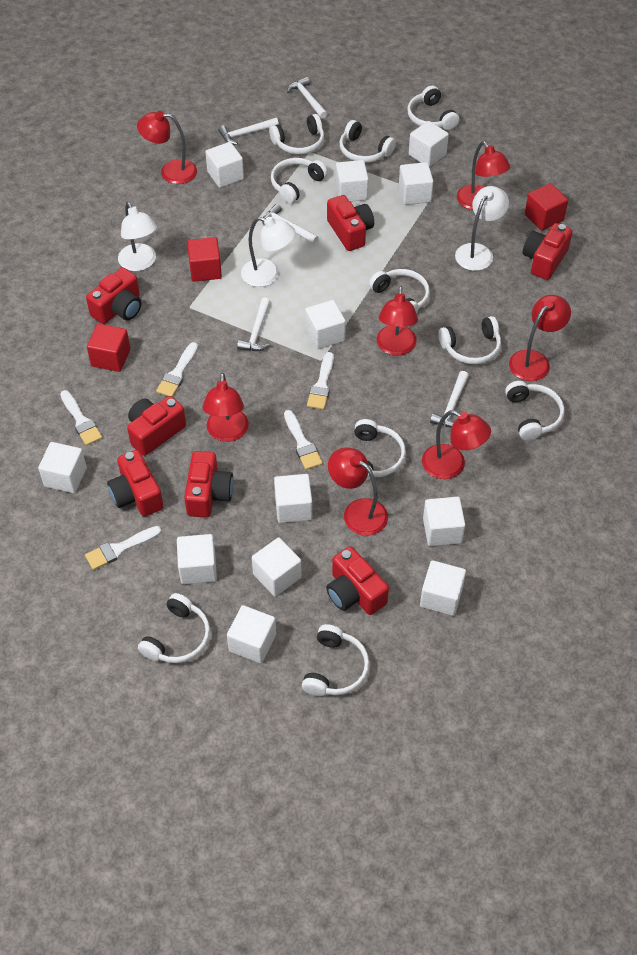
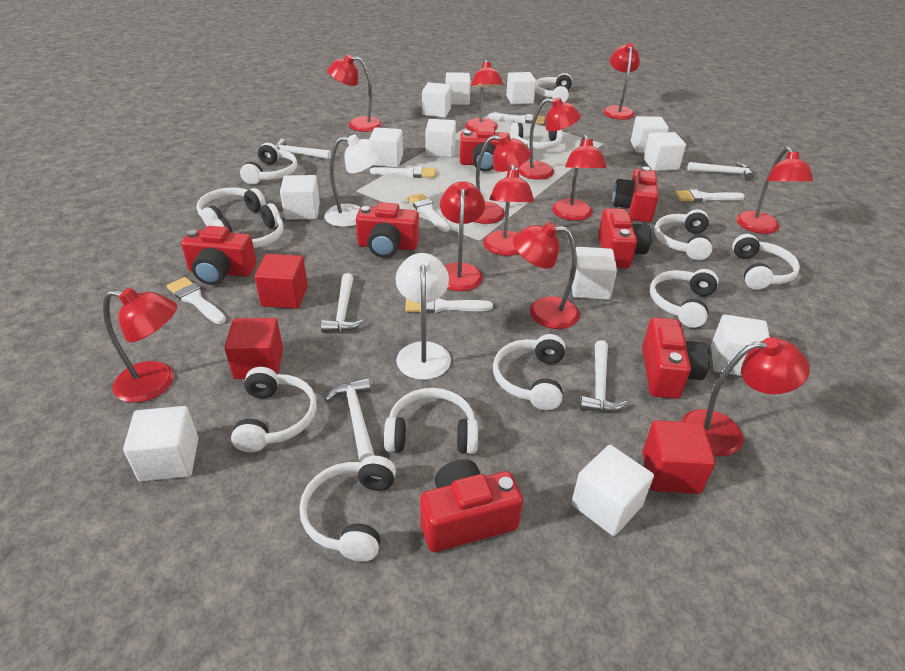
red lamp: 7 -> 12
white brush: 5 -> 6
white headphones: 10 -> 12
white lamp: 3 -> 2

